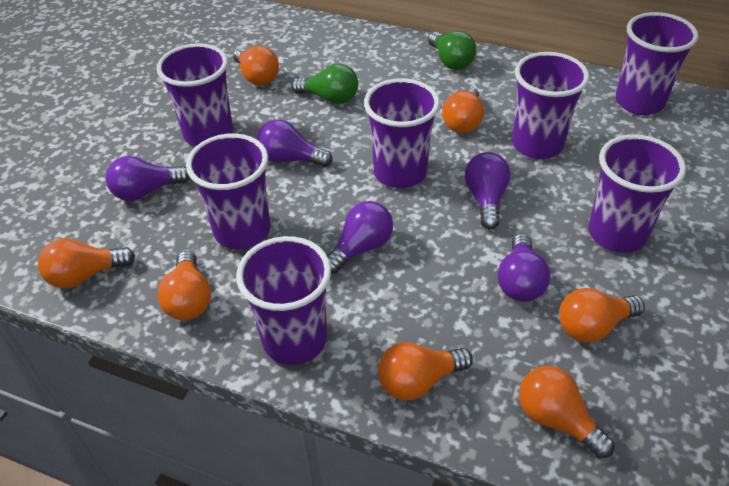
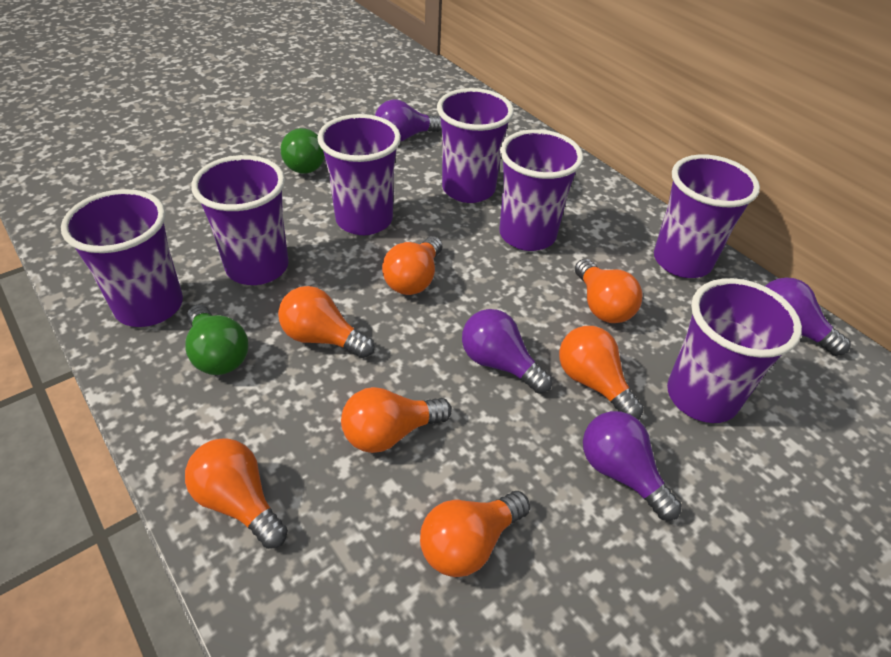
purple light bulb: 5 -> 4

